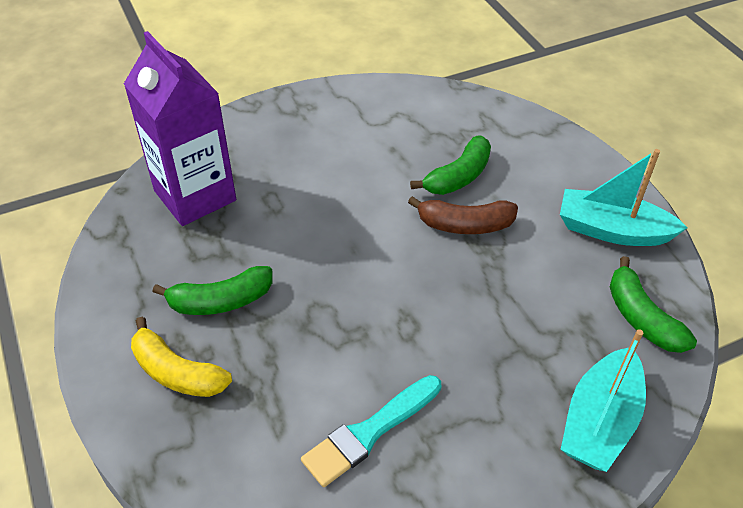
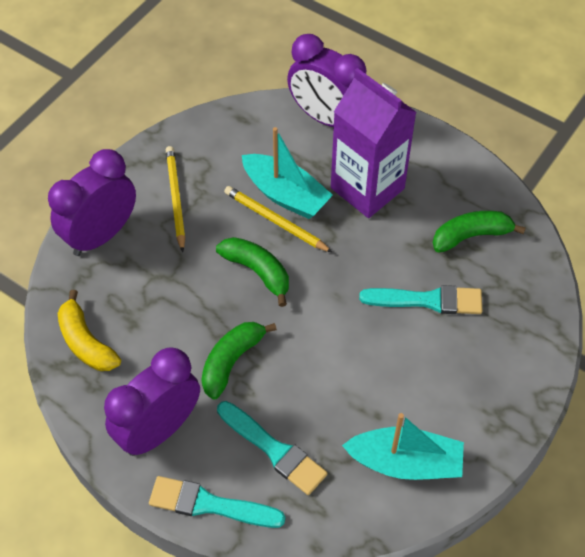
brown banana: 1 -> 0
purple clock: 0 -> 3
turquoise brush: 1 -> 3
yellow pencil: 0 -> 2

